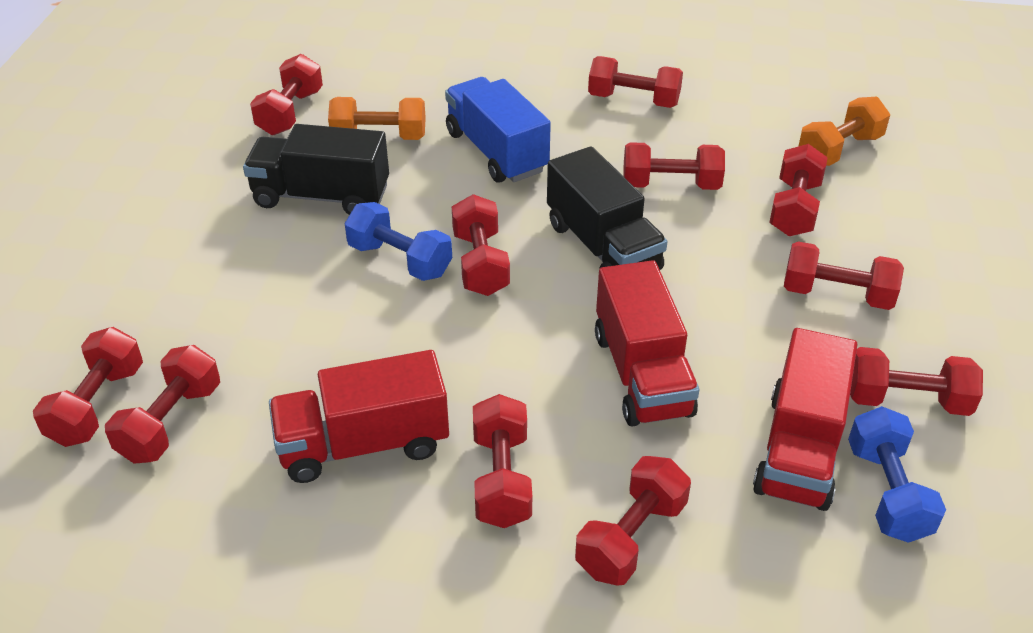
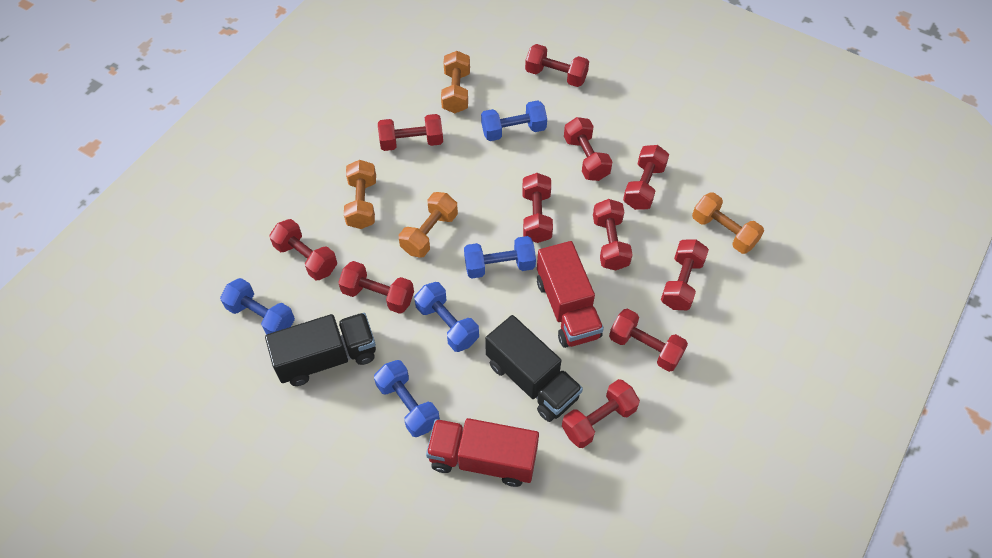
blue dumbbell: 2 -> 5
blue truck: 1 -> 0
orange dumbbell: 2 -> 4
red truck: 3 -> 2

